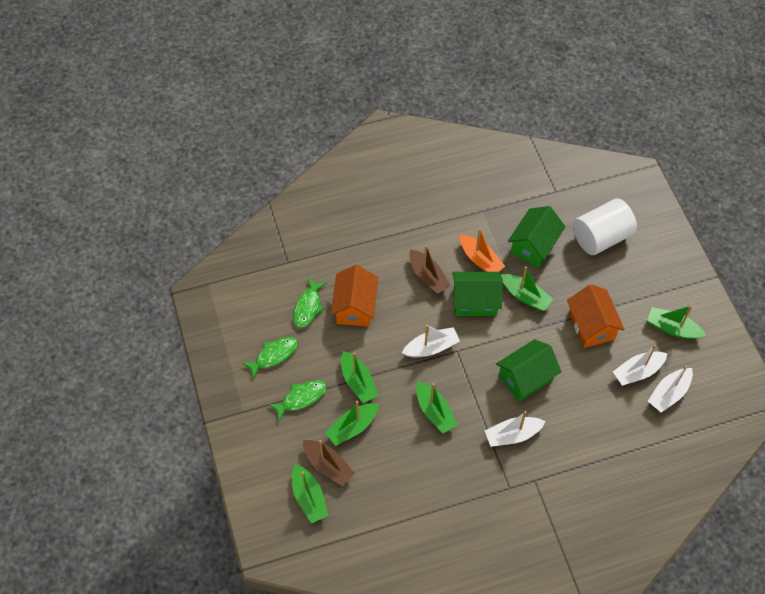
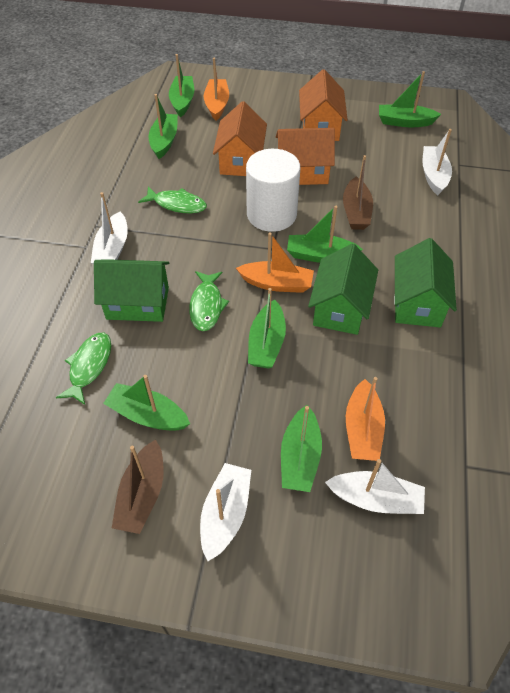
green boat: 6 -> 7
orange boat: 1 -> 3
orange house: 2 -> 3

